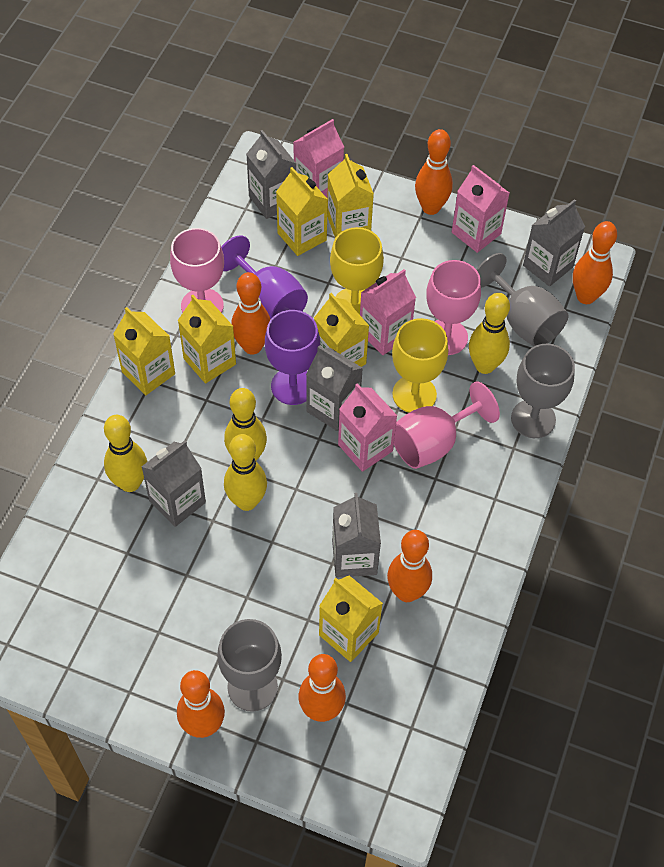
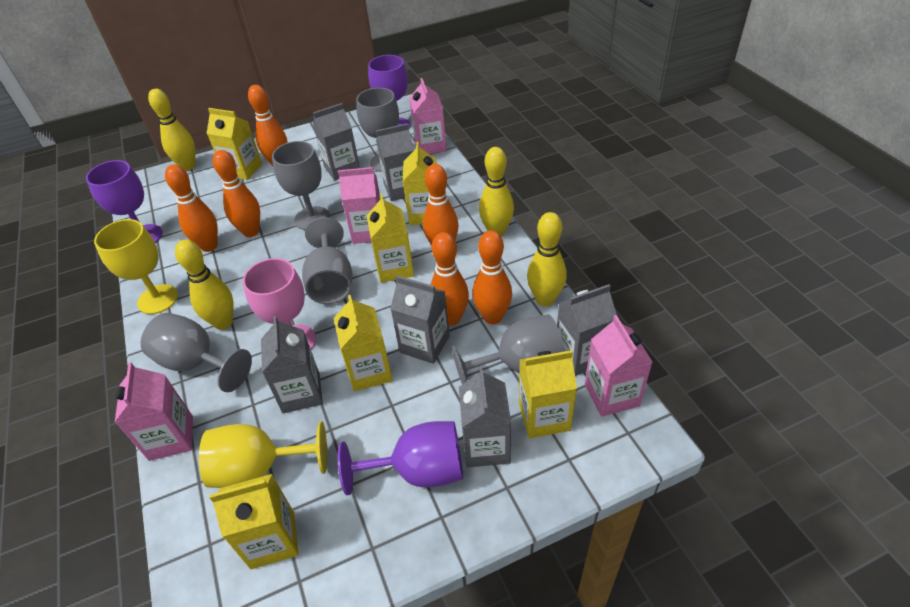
grey carton: 5 -> 6
grey goblet: 3 -> 5
pink goblet: 3 -> 1
purple goblet: 2 -> 3

